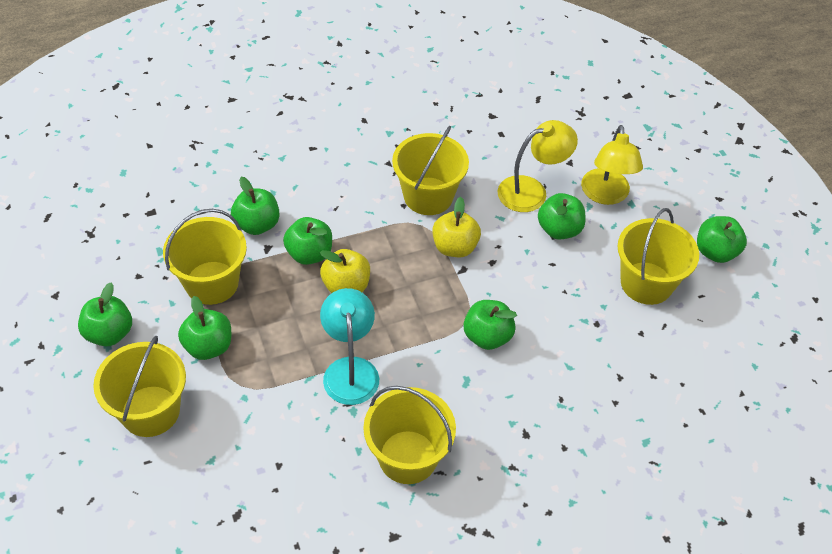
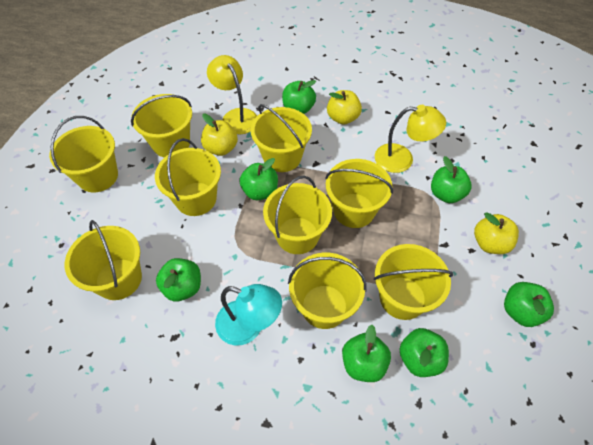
yellow apple: 2 -> 3
yellow bucket: 5 -> 9

